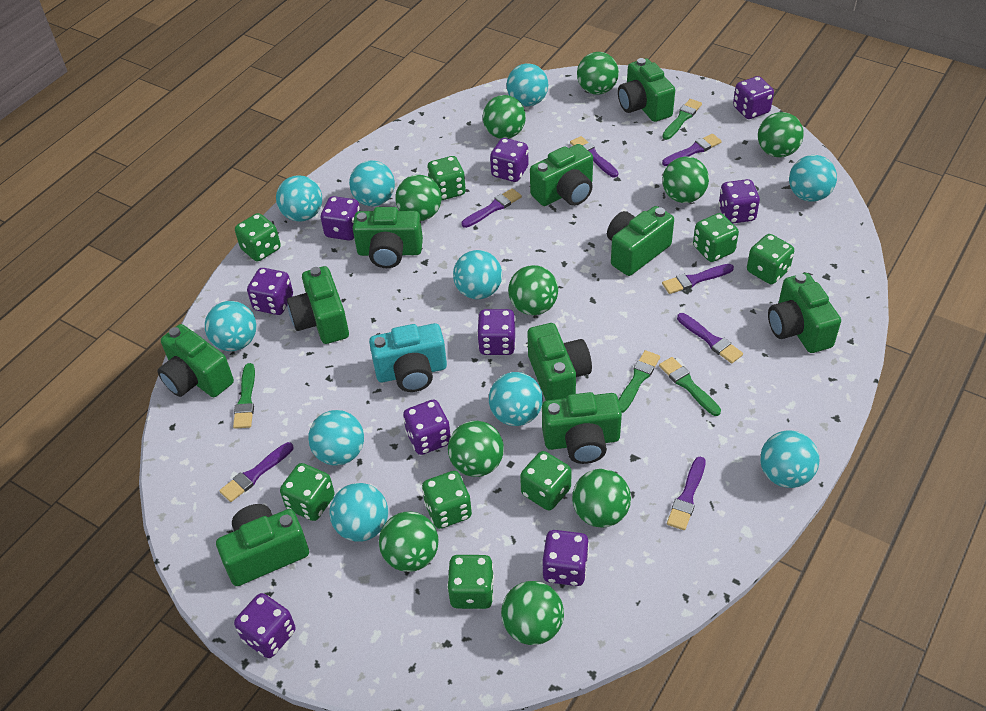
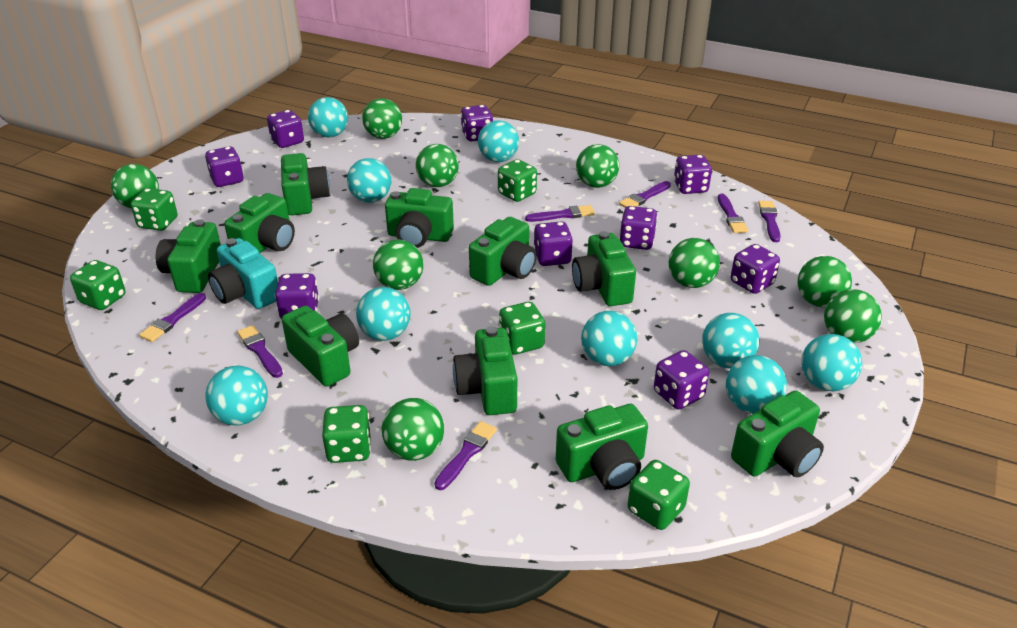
green ball: 10 -> 9
green brush: 4 -> 0
green dice: 8 -> 6
turquoise ball: 10 -> 9

